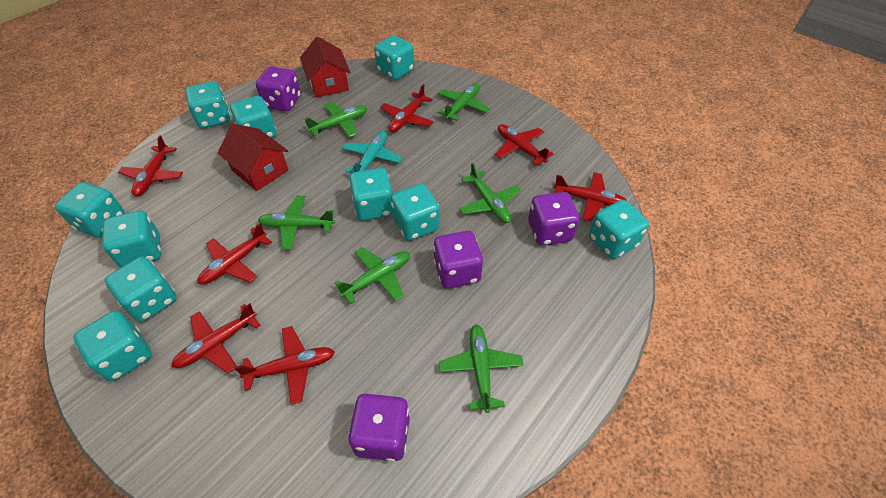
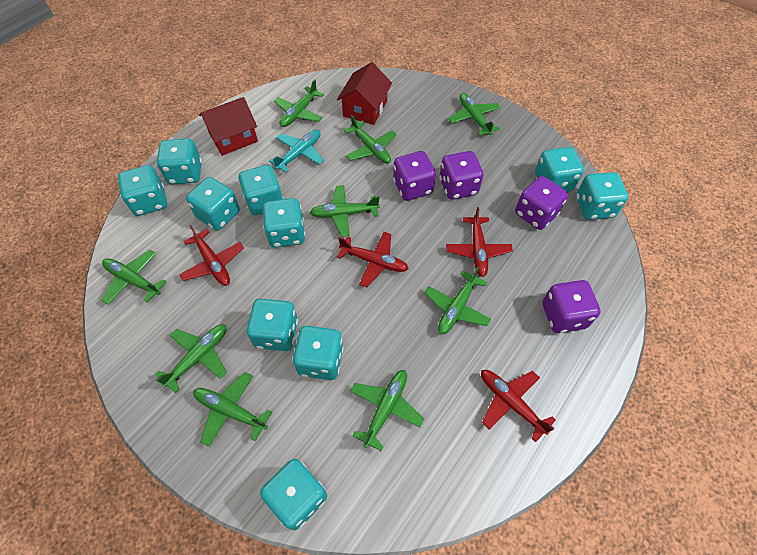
green plane: 6 -> 9
red plane: 7 -> 4

